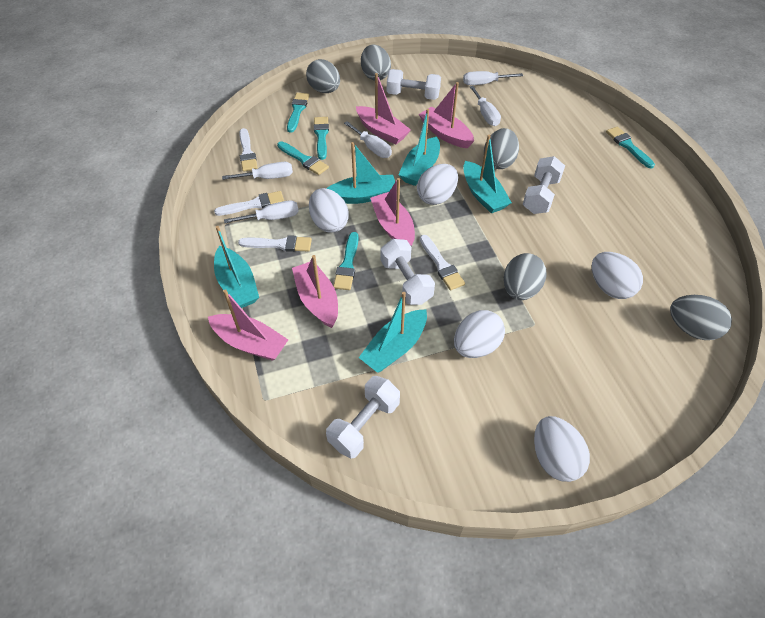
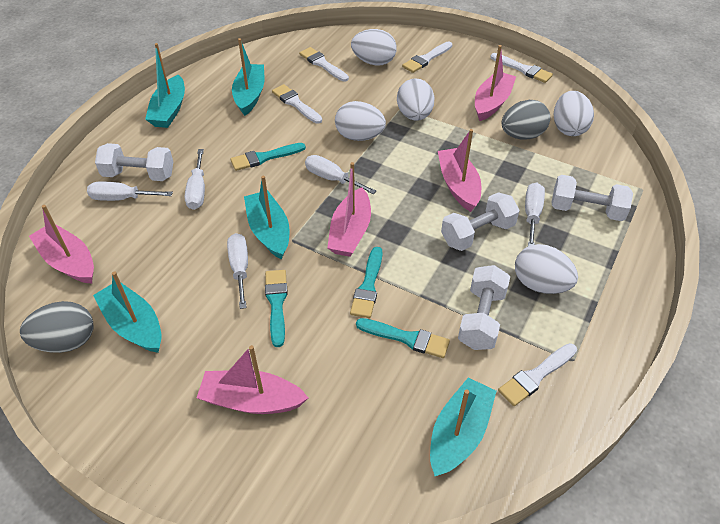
grey egg: 5 -> 2
turquoise brush: 5 -> 4
white brush: 4 -> 5

